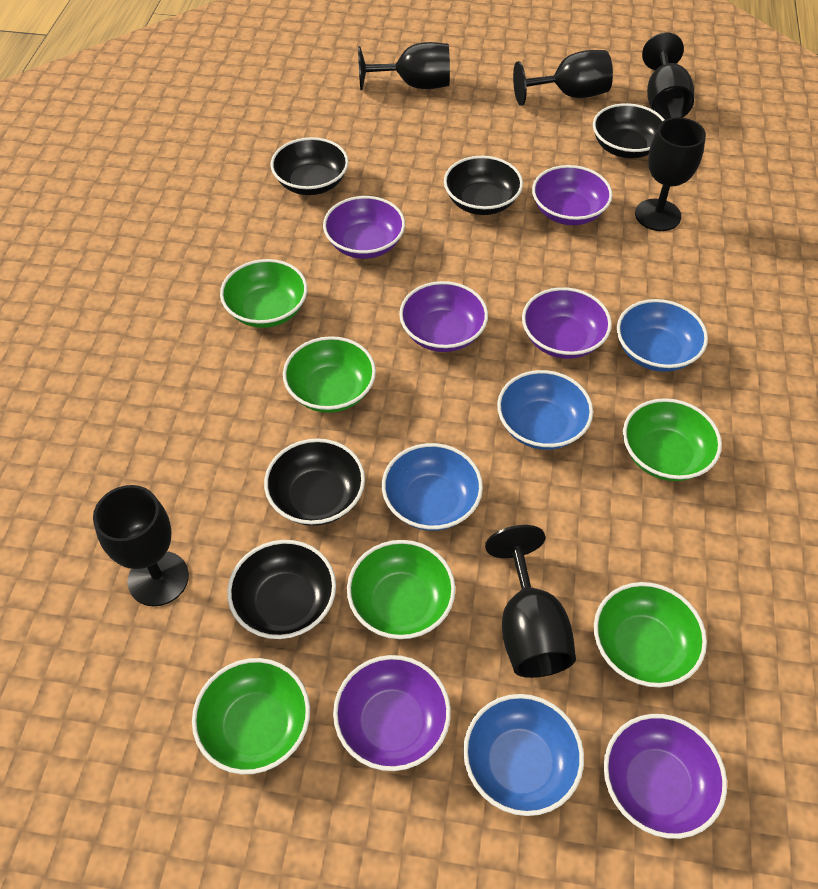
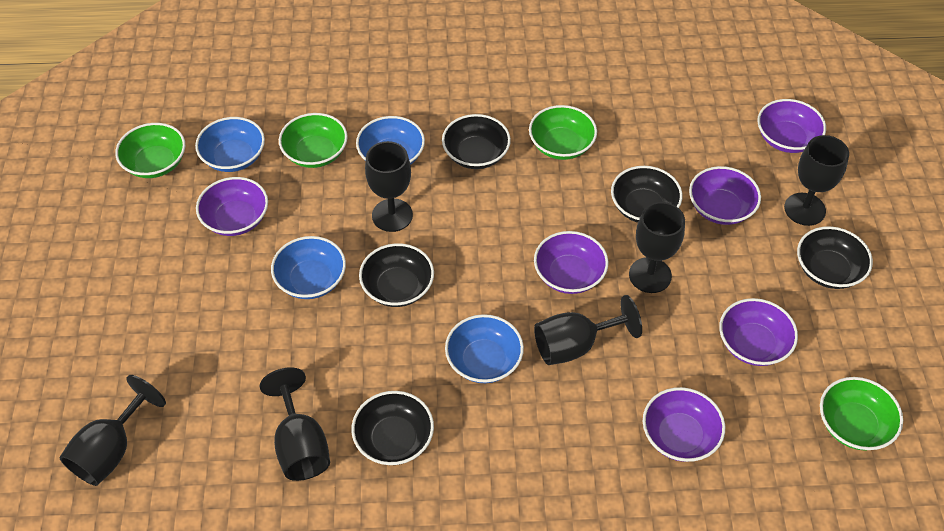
green bowl: 6 -> 4

